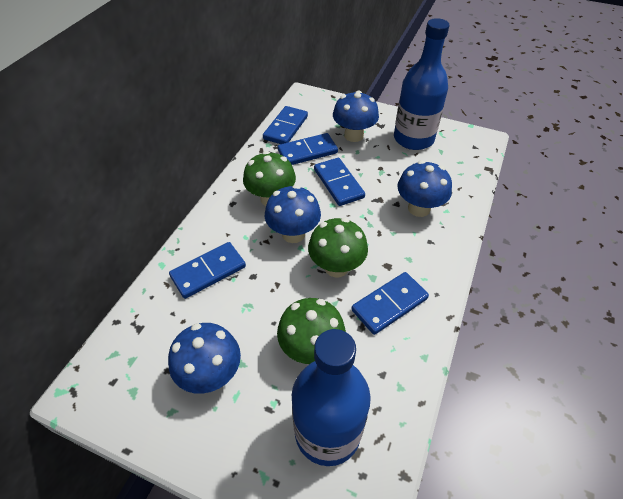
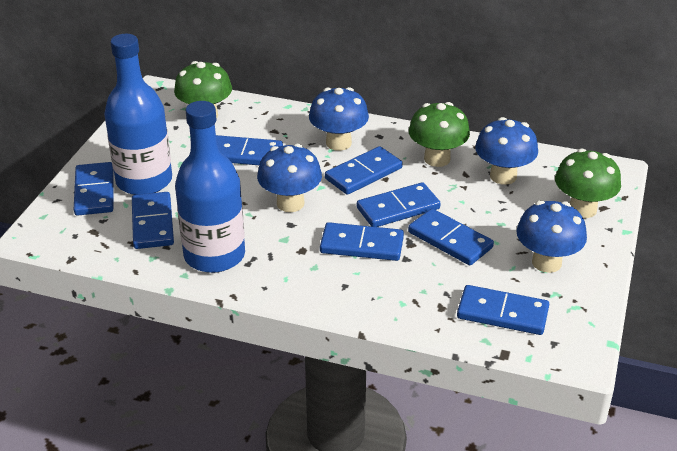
blue domino: 5 -> 8

